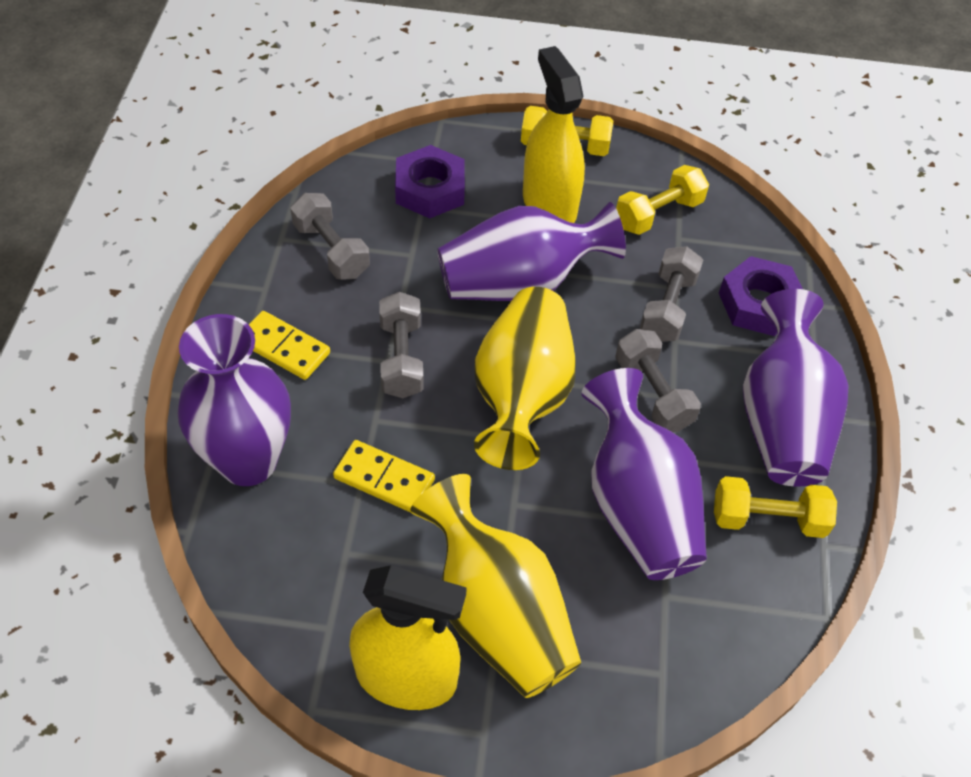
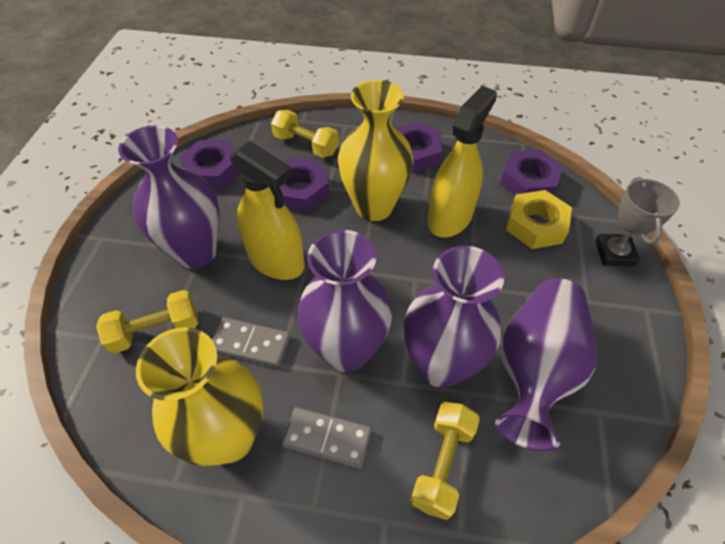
grey domino: 0 -> 2
grey dumbbell: 4 -> 0
grey trophy: 0 -> 1
purple nut: 2 -> 4
yellow domino: 2 -> 0
yellow nut: 0 -> 1

